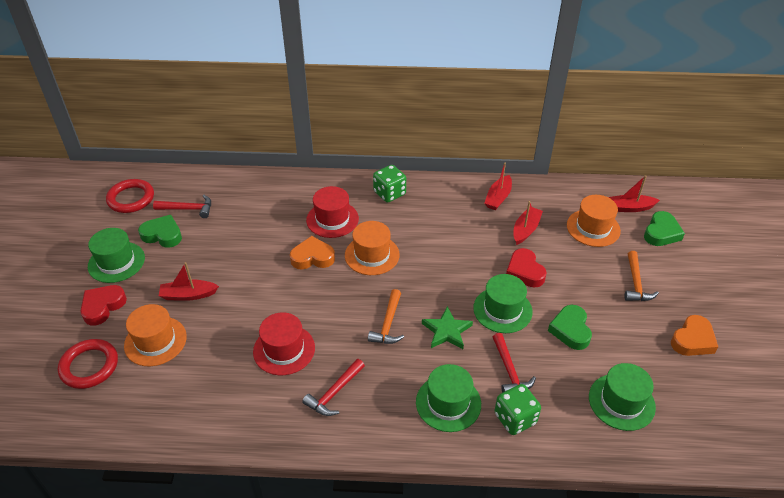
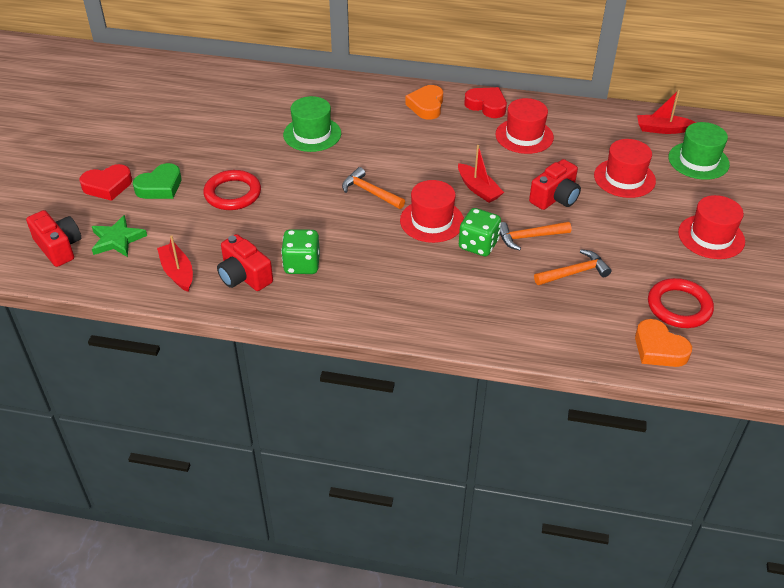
green hat: 4 -> 2
green heart: 3 -> 1
orange hammer: 2 -> 3
orange hat: 3 -> 0
red boat: 4 -> 3
red camera: 0 -> 3
red hammer: 3 -> 0
red hat: 2 -> 4

